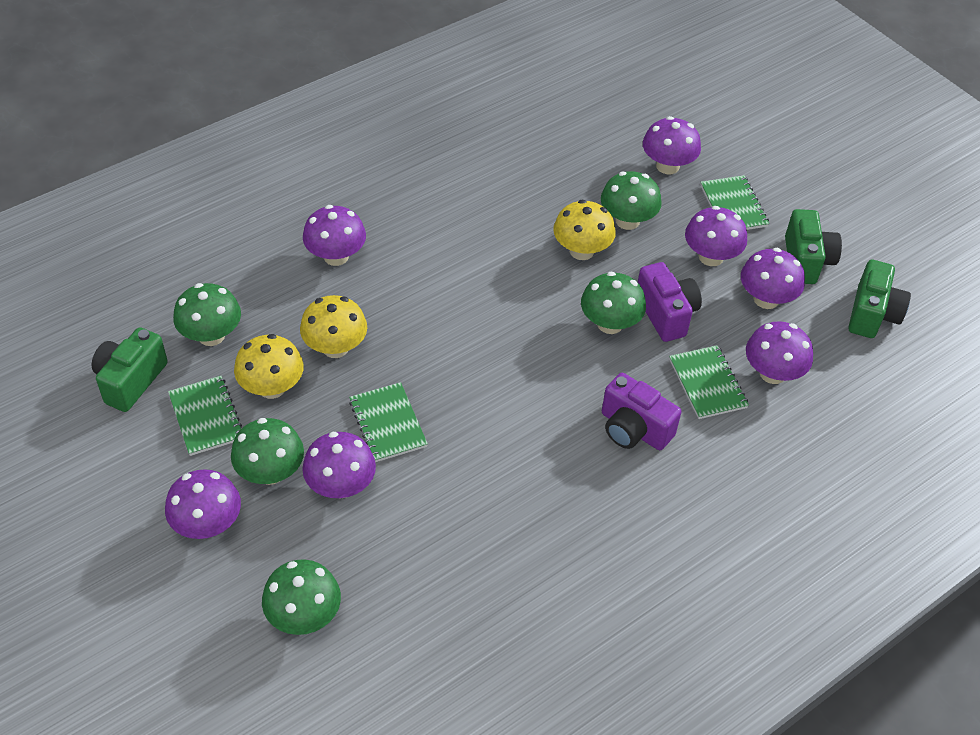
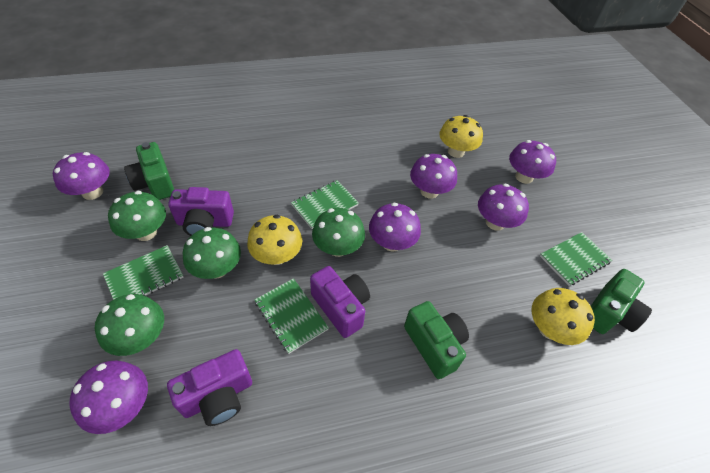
green mushroom: 5 -> 4
purple camera: 2 -> 3
purple mushroom: 7 -> 6

